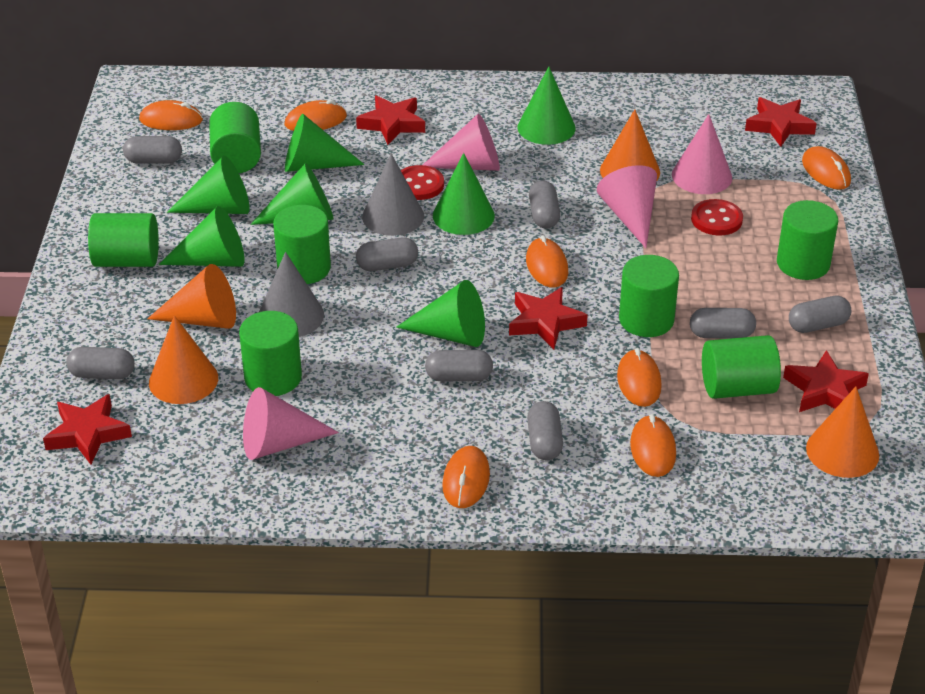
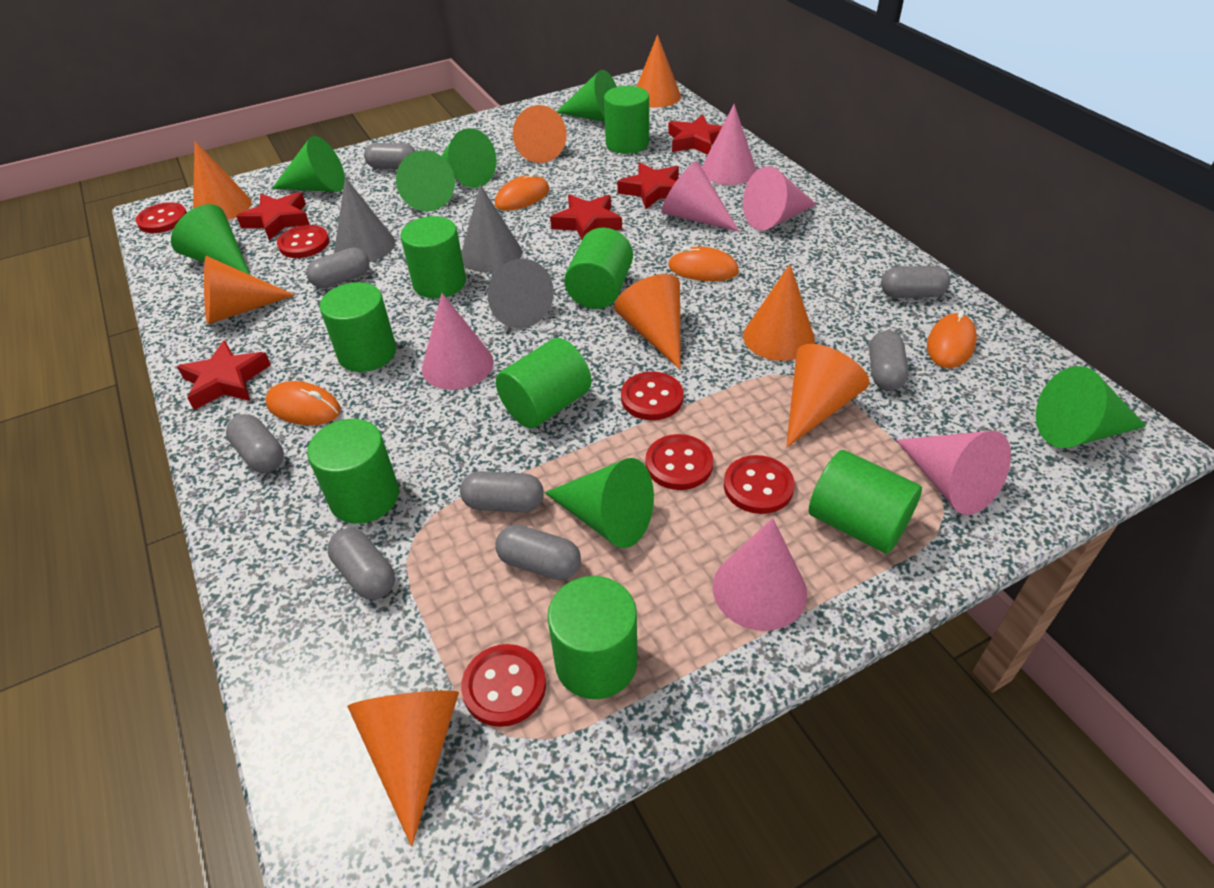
green cylinder: 7 -> 8
grey cone: 2 -> 3
orange cone: 4 -> 8
orange mouse: 7 -> 4
pink cone: 4 -> 6
red button: 2 -> 6

